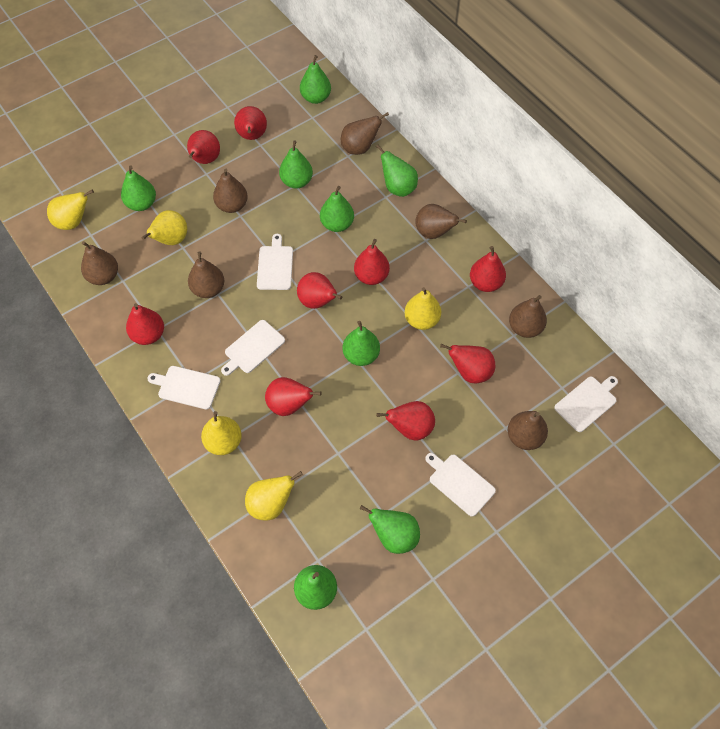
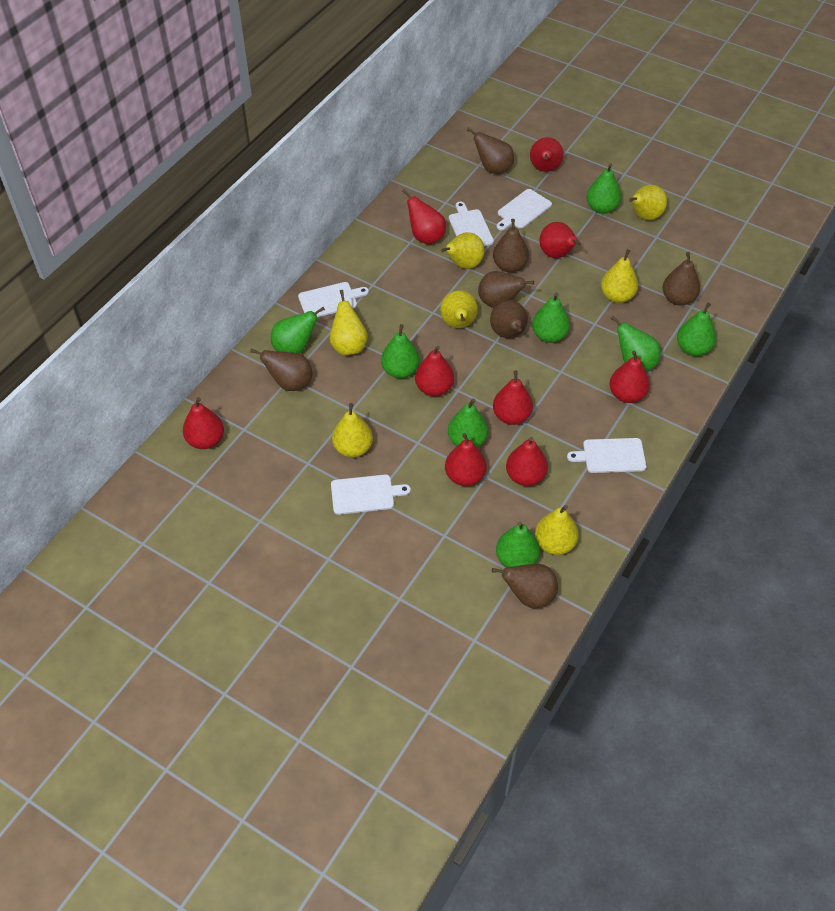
yellow pear: 5 -> 7

